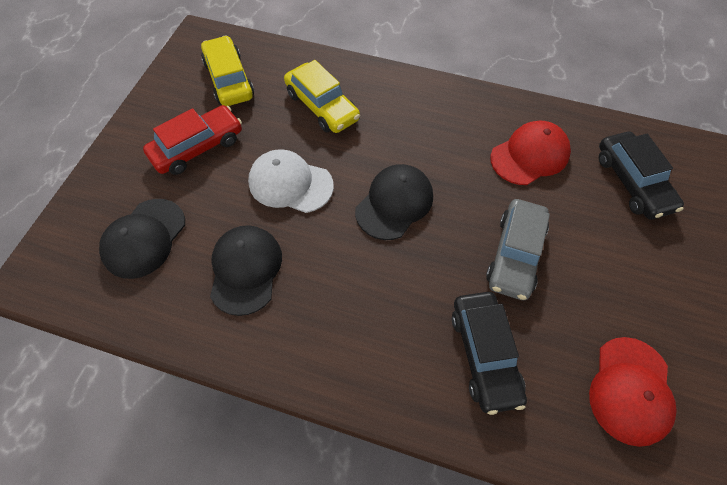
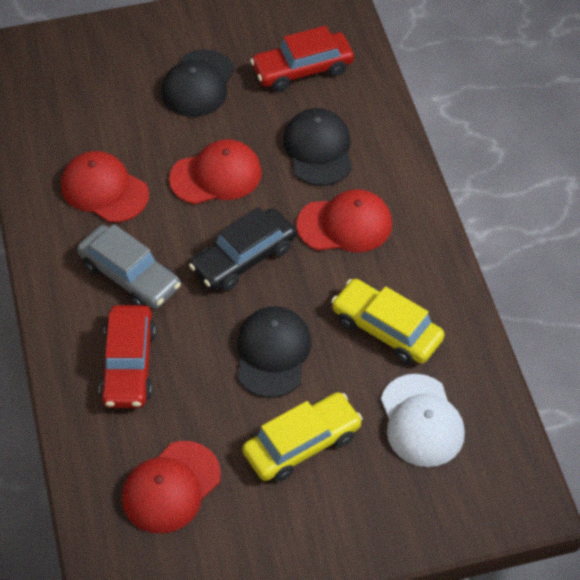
black car: 2 -> 1
red cap: 2 -> 4
red car: 1 -> 2

